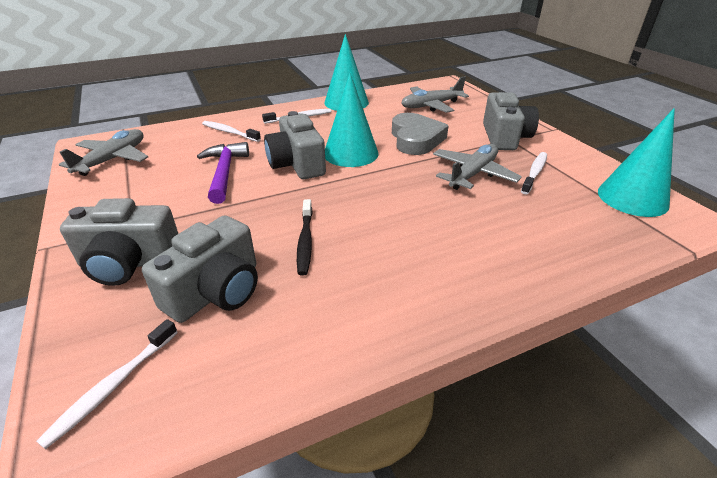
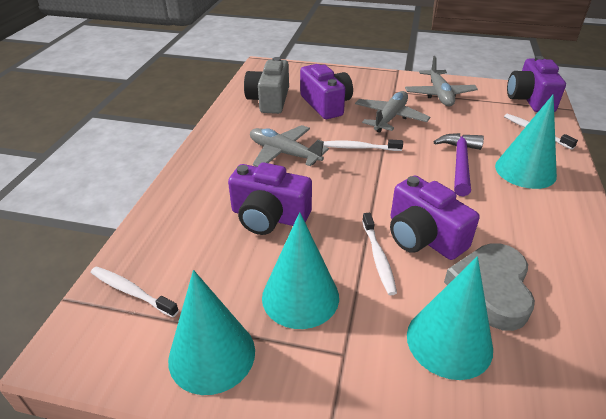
black toothbrush: 1 -> 0
grey camera: 4 -> 1
purple camera: 0 -> 4
turquoise cone: 3 -> 4

